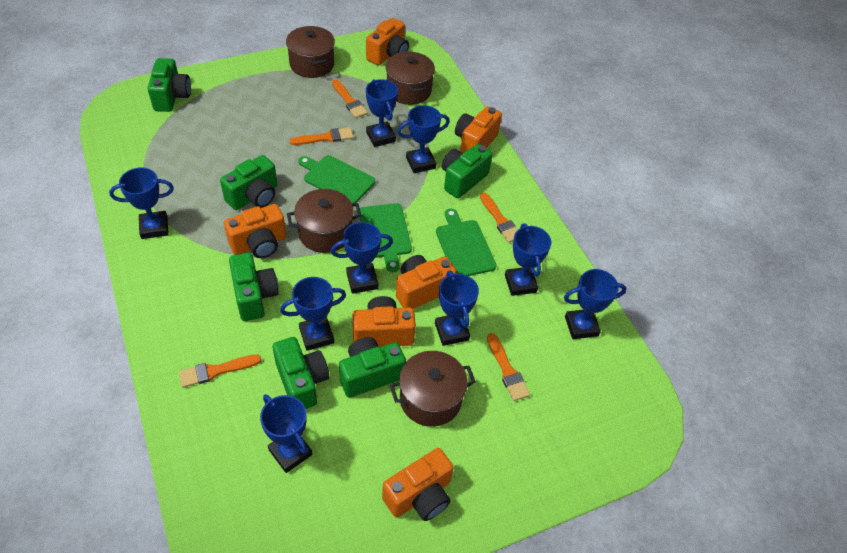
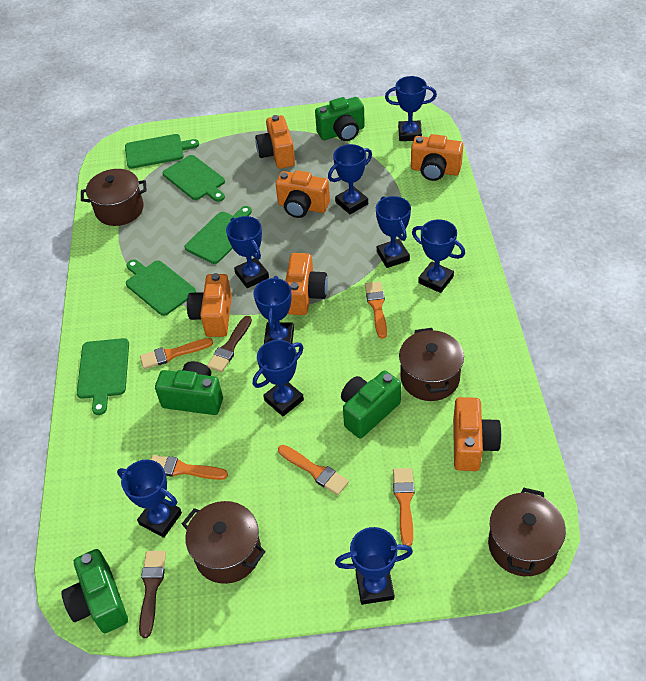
brown brush: 0 -> 2
green camera: 6 -> 4
green cutting board: 3 -> 5

